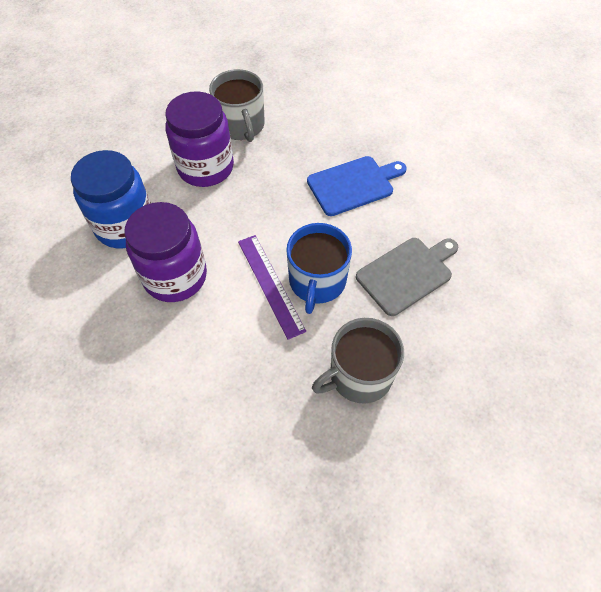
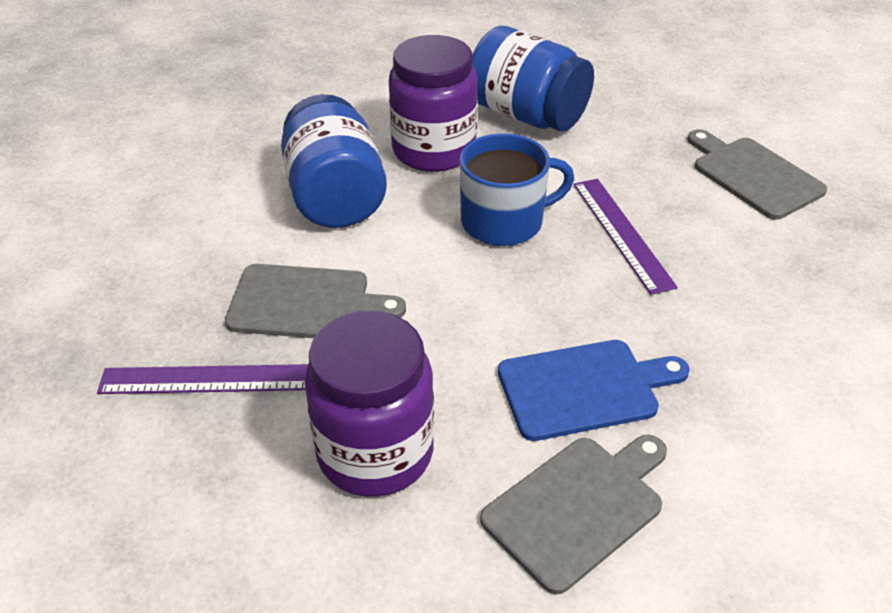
blue jar: 1 -> 2
grey cutting board: 1 -> 3
grey mug: 2 -> 0
purple ruler: 1 -> 2

